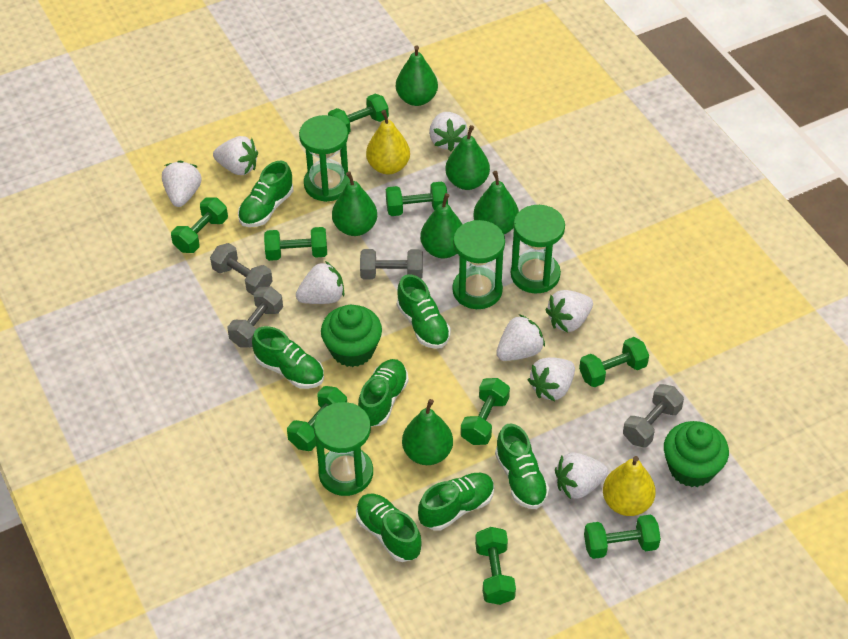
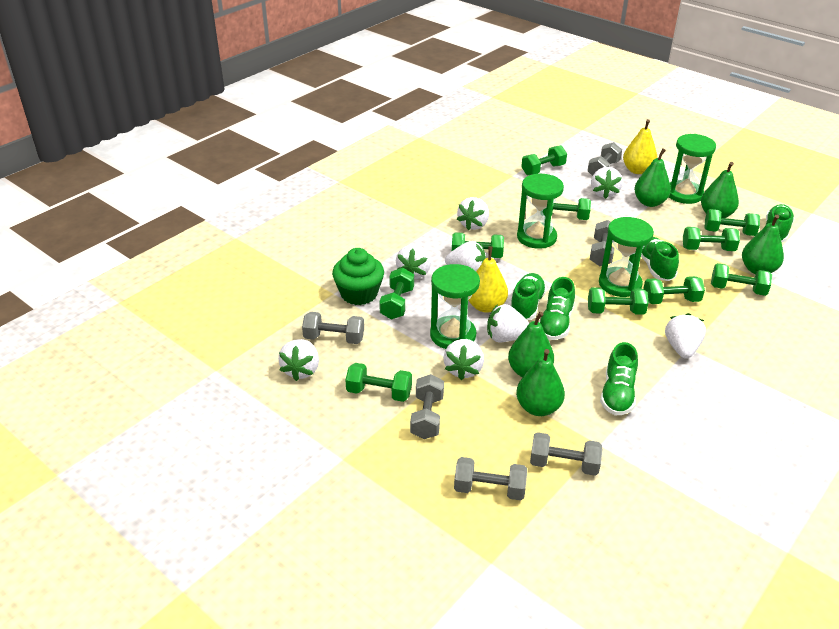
green cupcake: 2 -> 1
green dumbbell: 9 -> 10
green pear: 6 -> 5
green shoe: 7 -> 5
grey dumbbell: 4 -> 6

